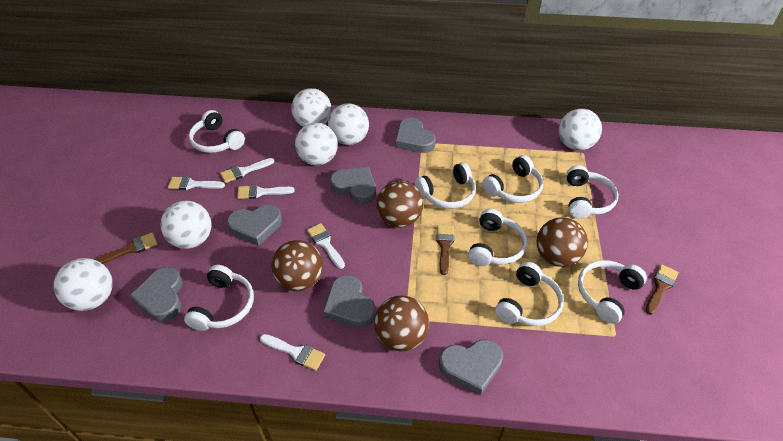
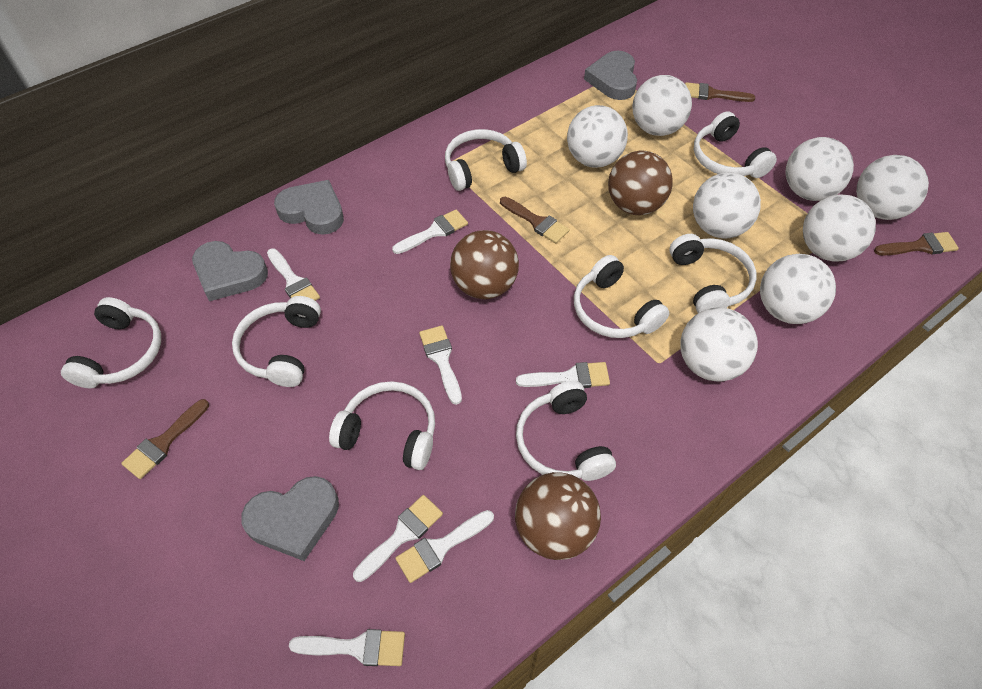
brown ball: 4 -> 3
brown brush: 3 -> 4
grey heart: 6 -> 4
white ball: 6 -> 8
white brush: 5 -> 7

